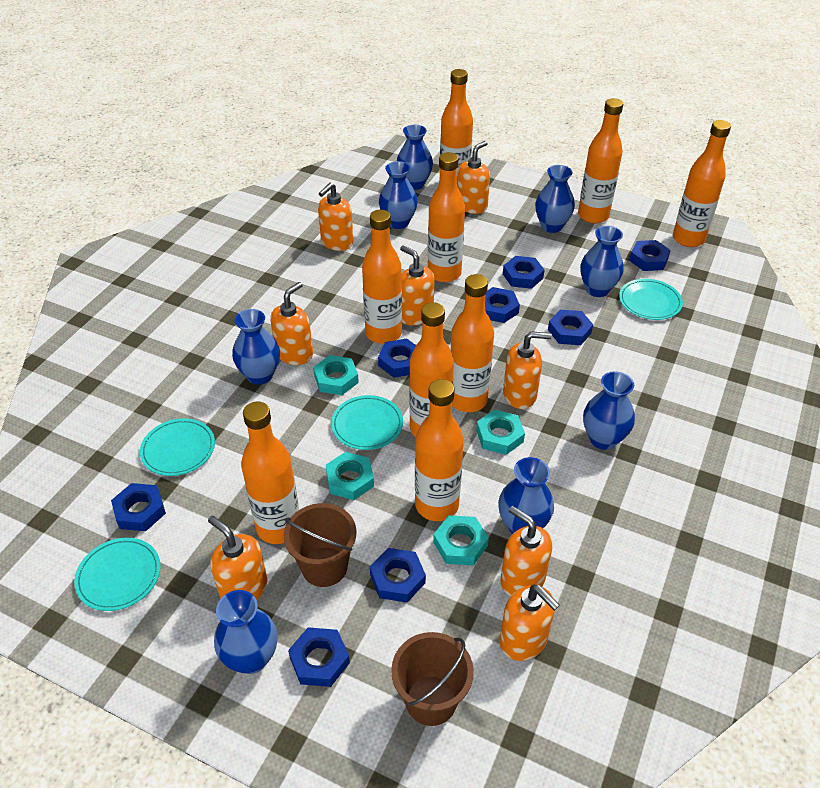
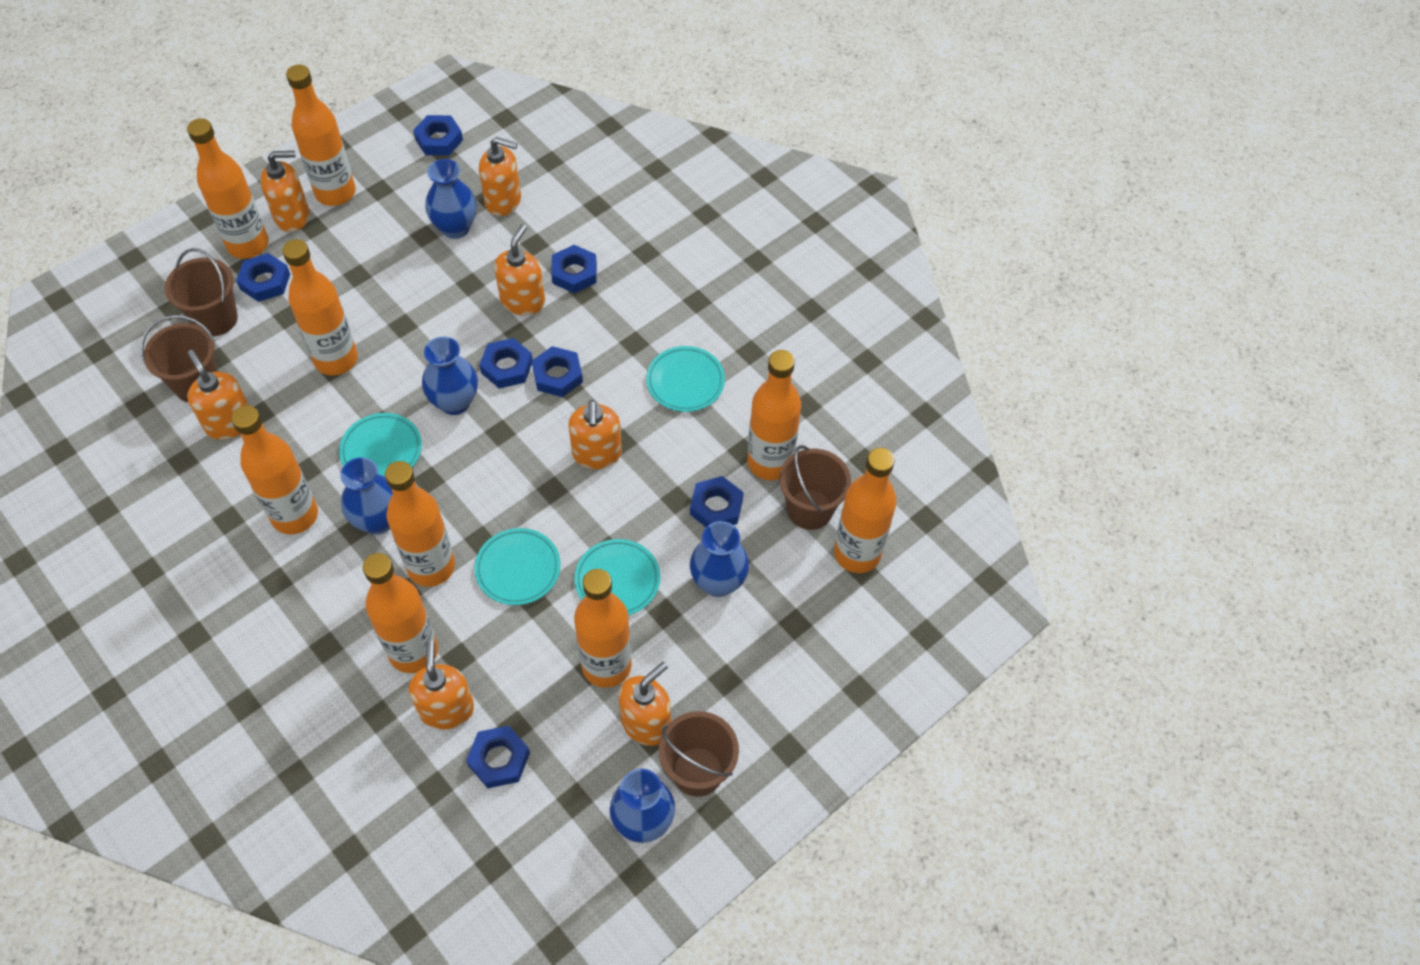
blue nut: 8 -> 7
blue vase: 8 -> 5
brown bucket: 2 -> 4
orange soap dispenser: 8 -> 7
turquoise nut: 4 -> 0

